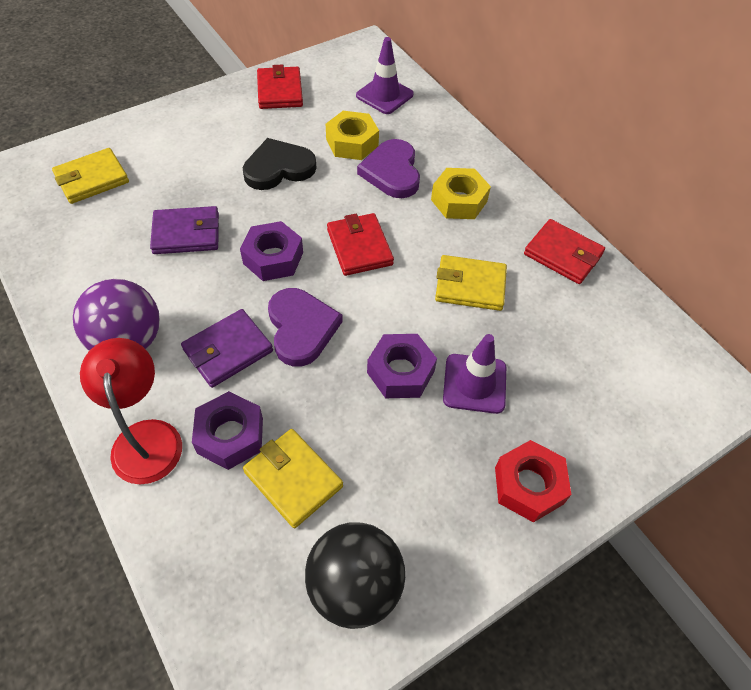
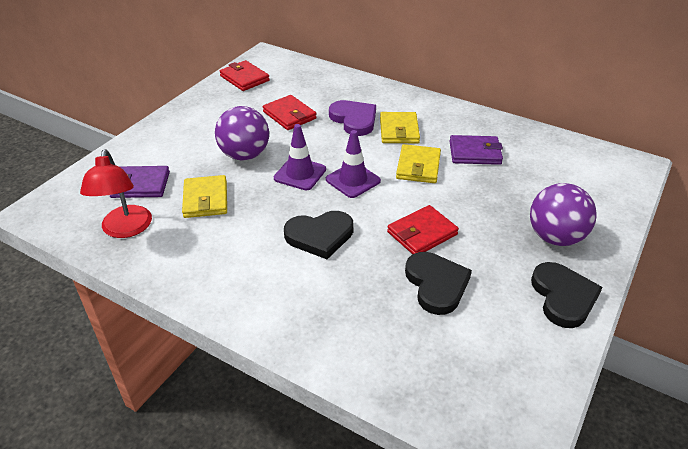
black ball: 1 -> 0
black heart: 1 -> 3
purple ball: 1 -> 2
purple heart: 2 -> 1
purple nut: 3 -> 0
red nut: 1 -> 0
yellow nut: 2 -> 0

